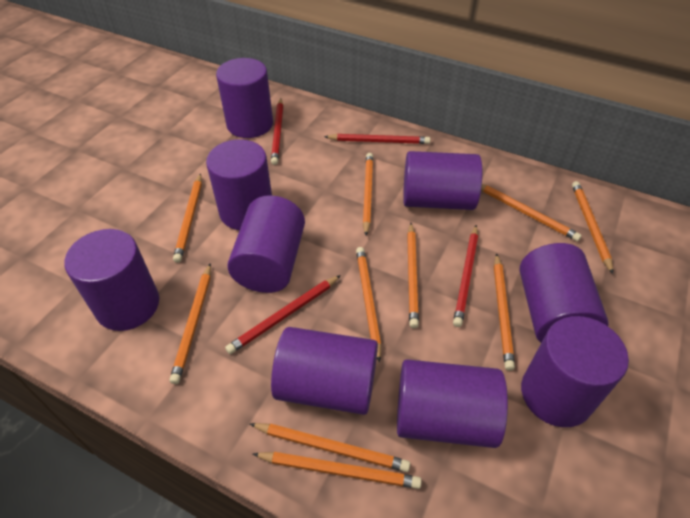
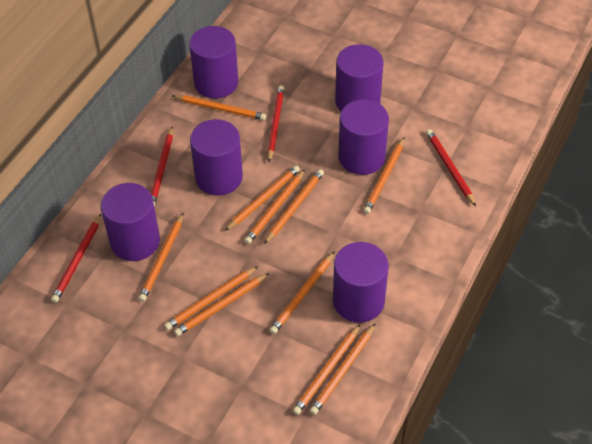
orange pencil: 10 -> 11
purple cylinder: 9 -> 6

